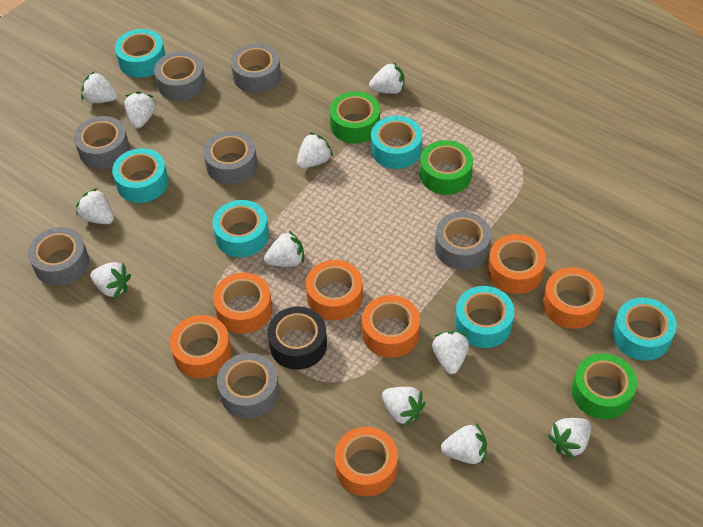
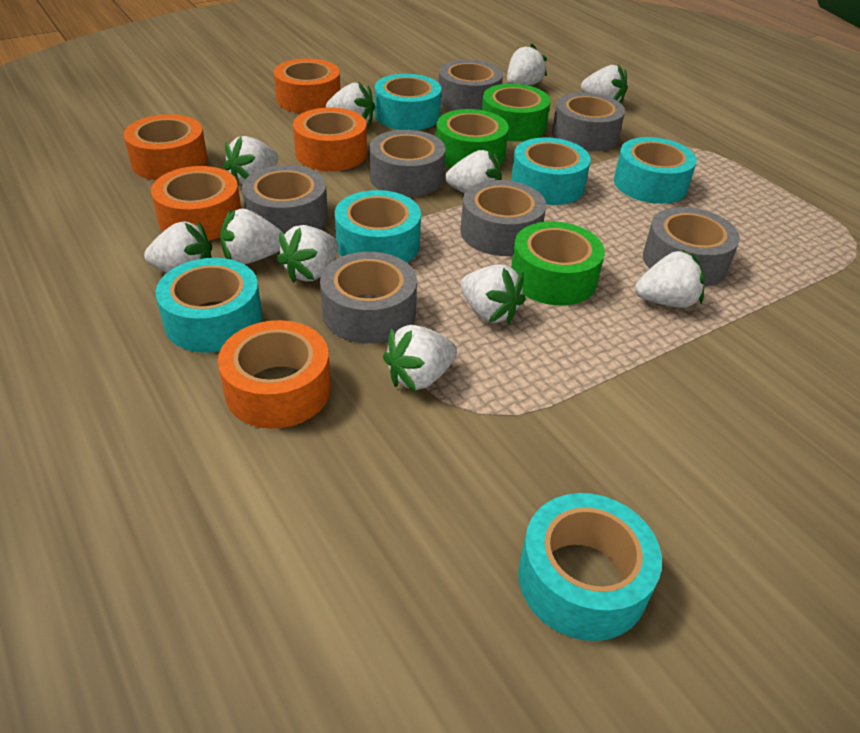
black tape: 1 -> 0
orange tape: 7 -> 5

